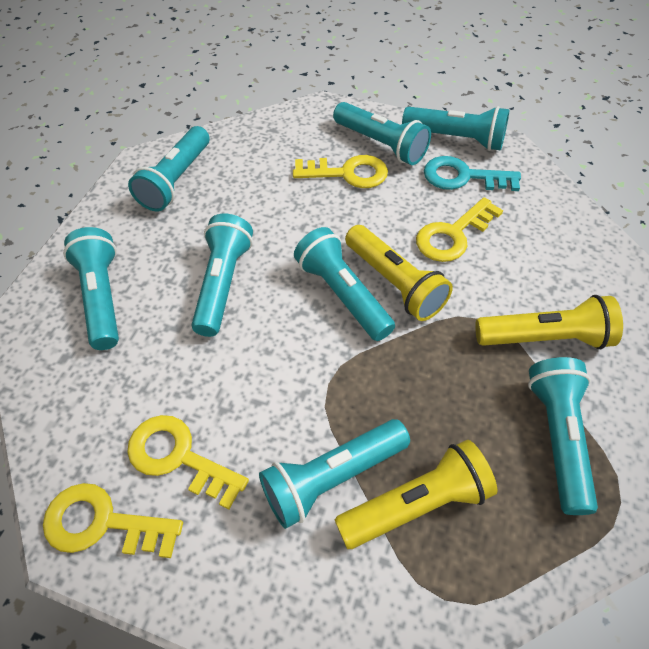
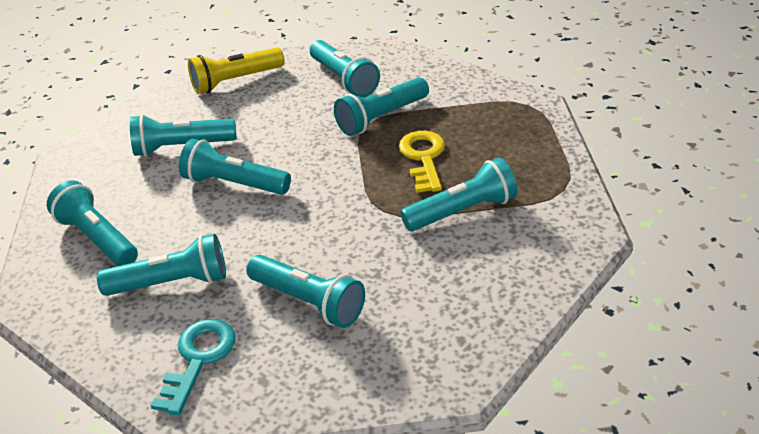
yellow flashlight: 3 -> 1
yellow key: 4 -> 1

